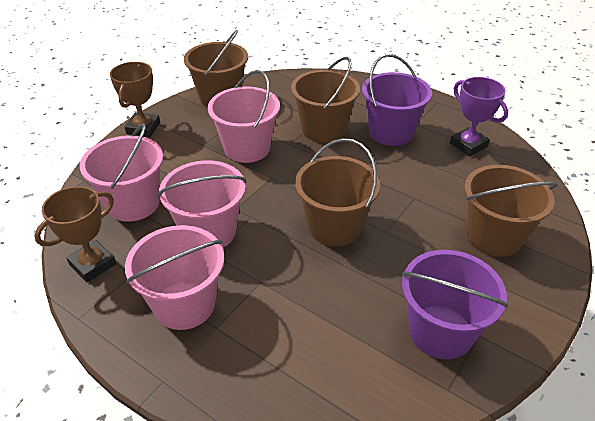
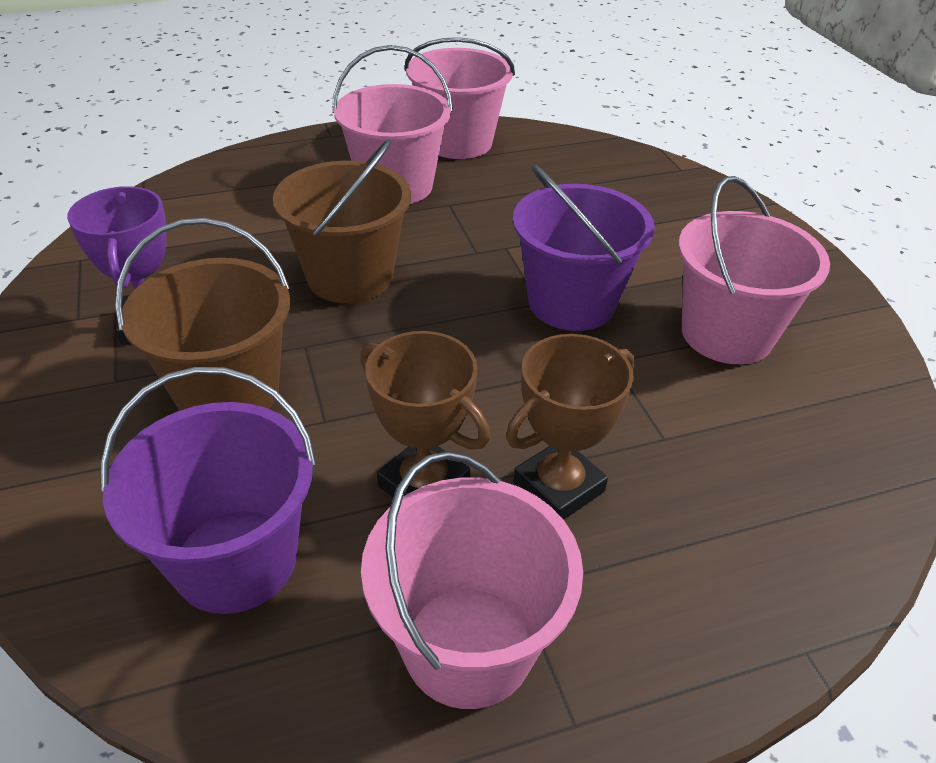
brown bucket: 4 -> 2

